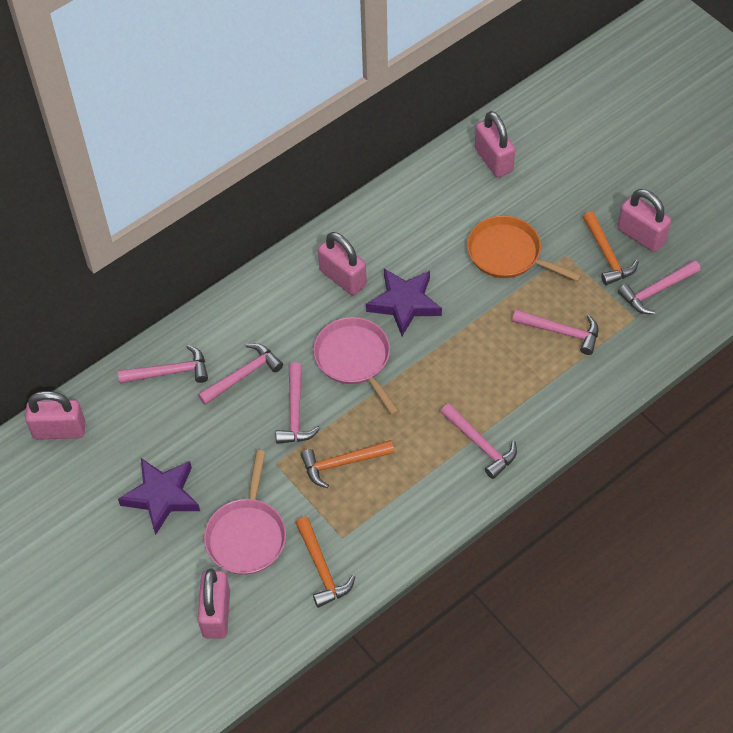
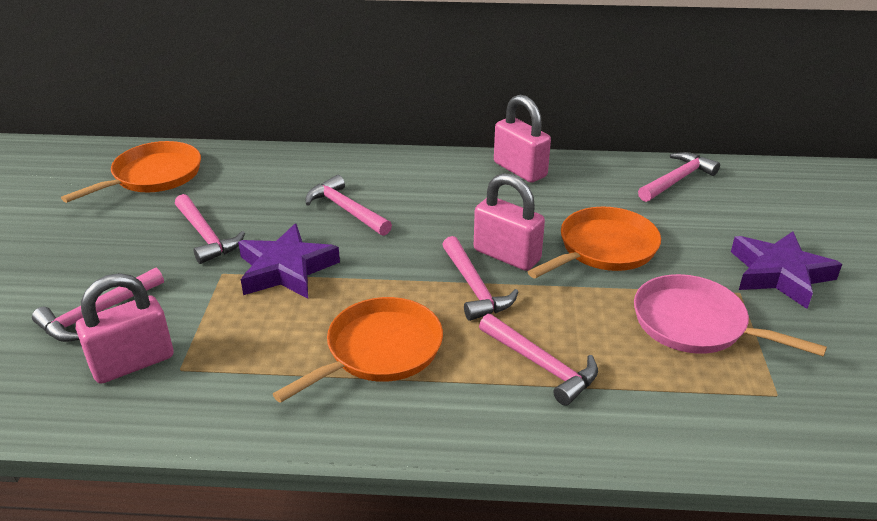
orange hammer: 3 -> 0
orange pan: 1 -> 3
pink padlock: 5 -> 3
pink pan: 2 -> 1

